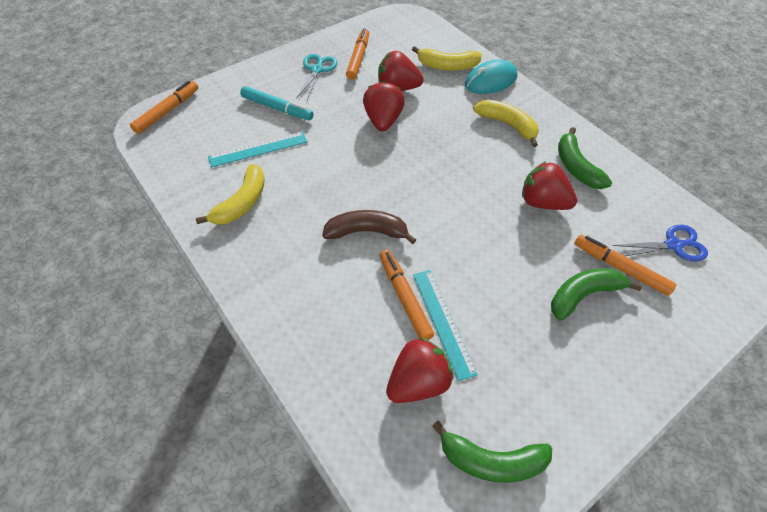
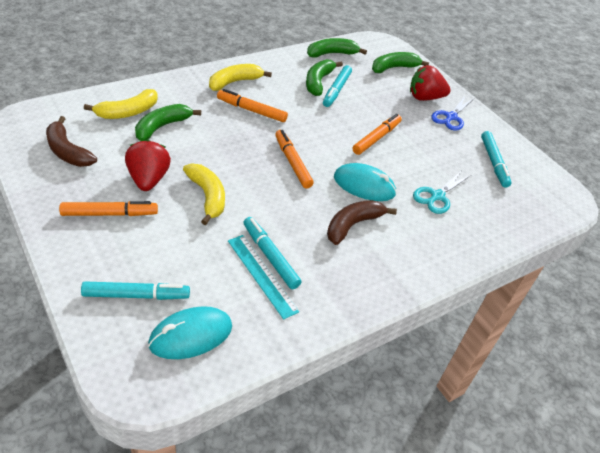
brown banana: 1 -> 2
green banana: 3 -> 4
red strawberry: 4 -> 2
turquoise marker: 1 -> 4
turquoise mouse: 1 -> 2
turquoise ruler: 2 -> 1

